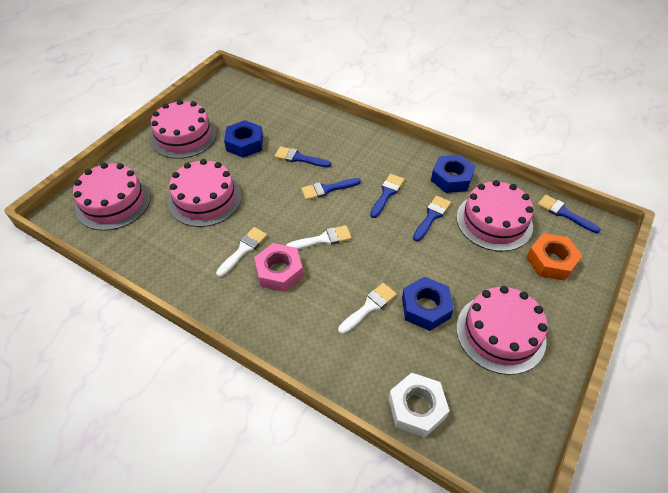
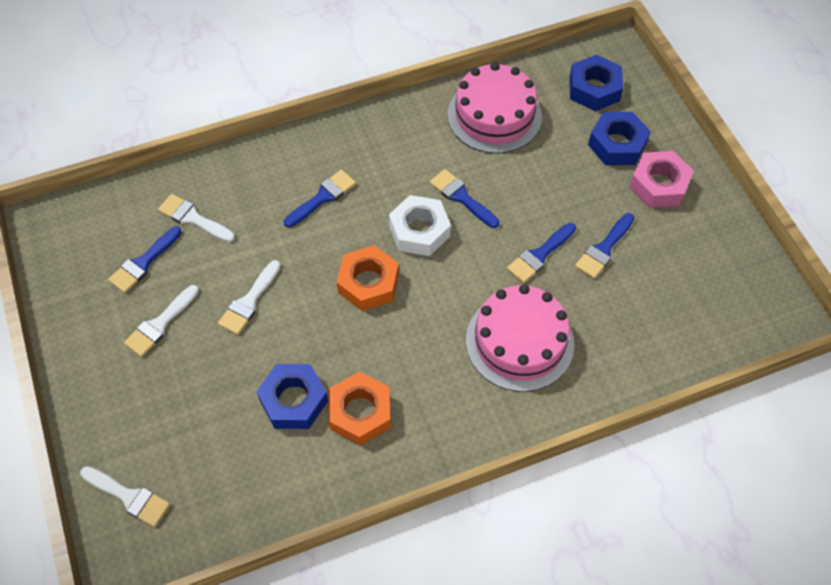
orange nut: 1 -> 2
pink cake: 5 -> 2
white brush: 3 -> 4

